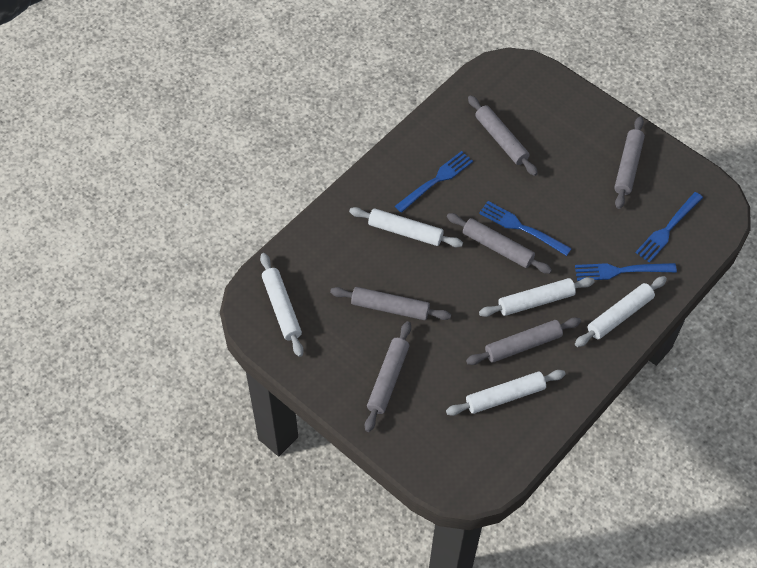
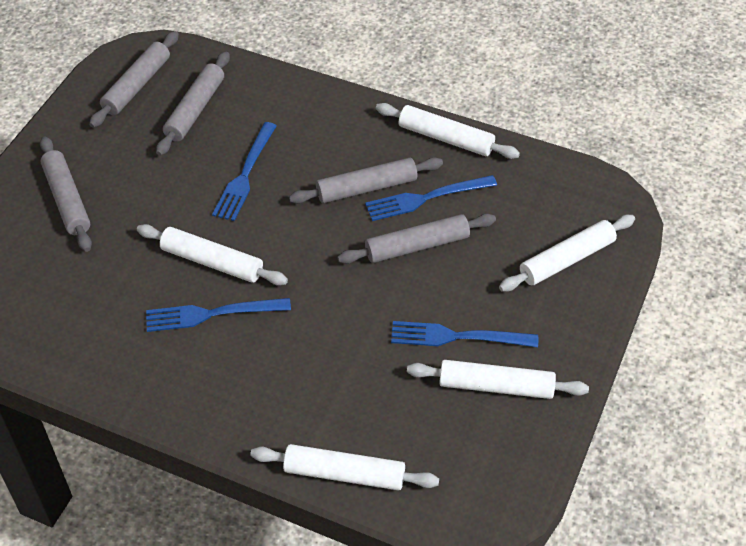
grey rolling pin: 6 -> 5

